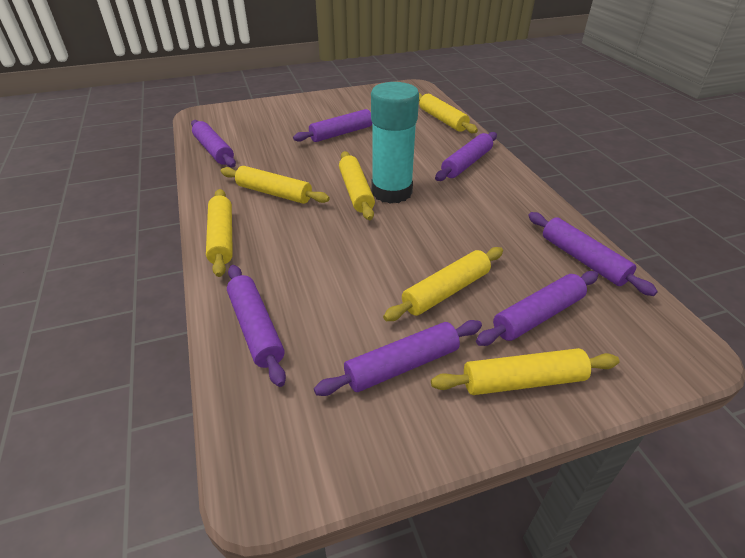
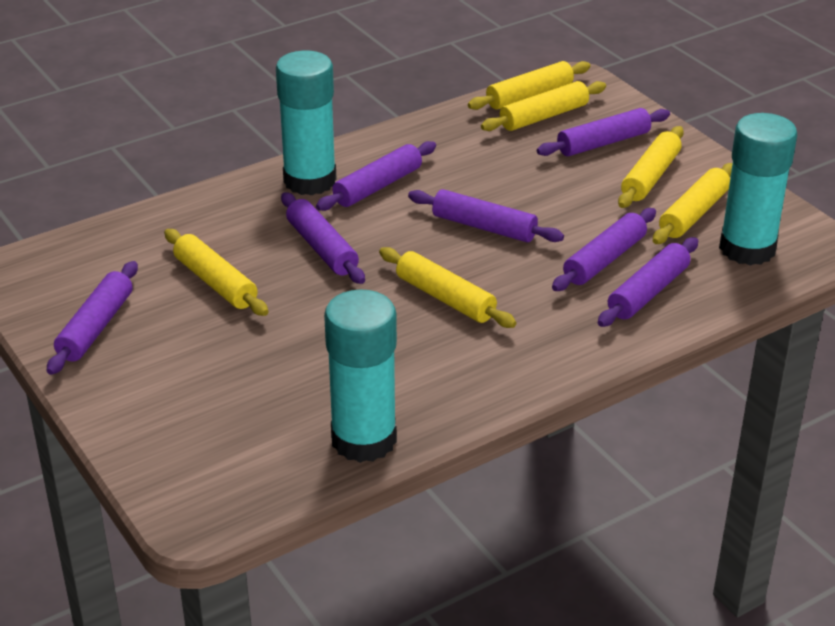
turquoise glue stick: 1 -> 3

